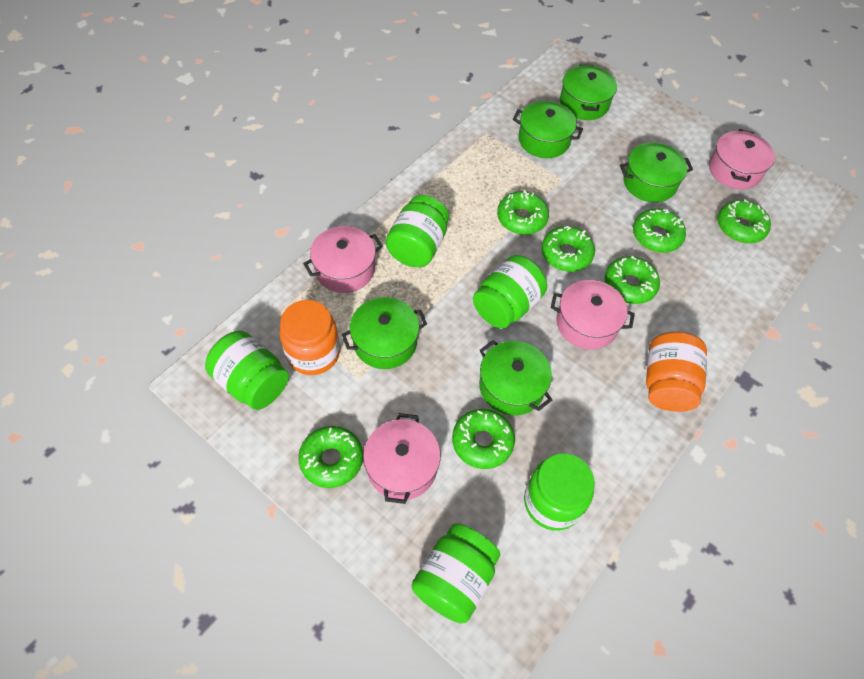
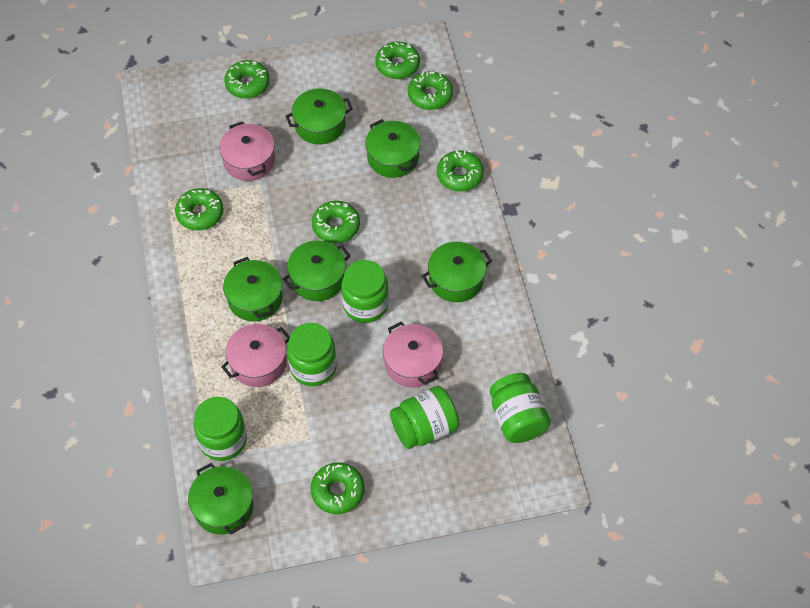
green pot: 5 -> 6
orange jar: 2 -> 0
pink pot: 4 -> 3

